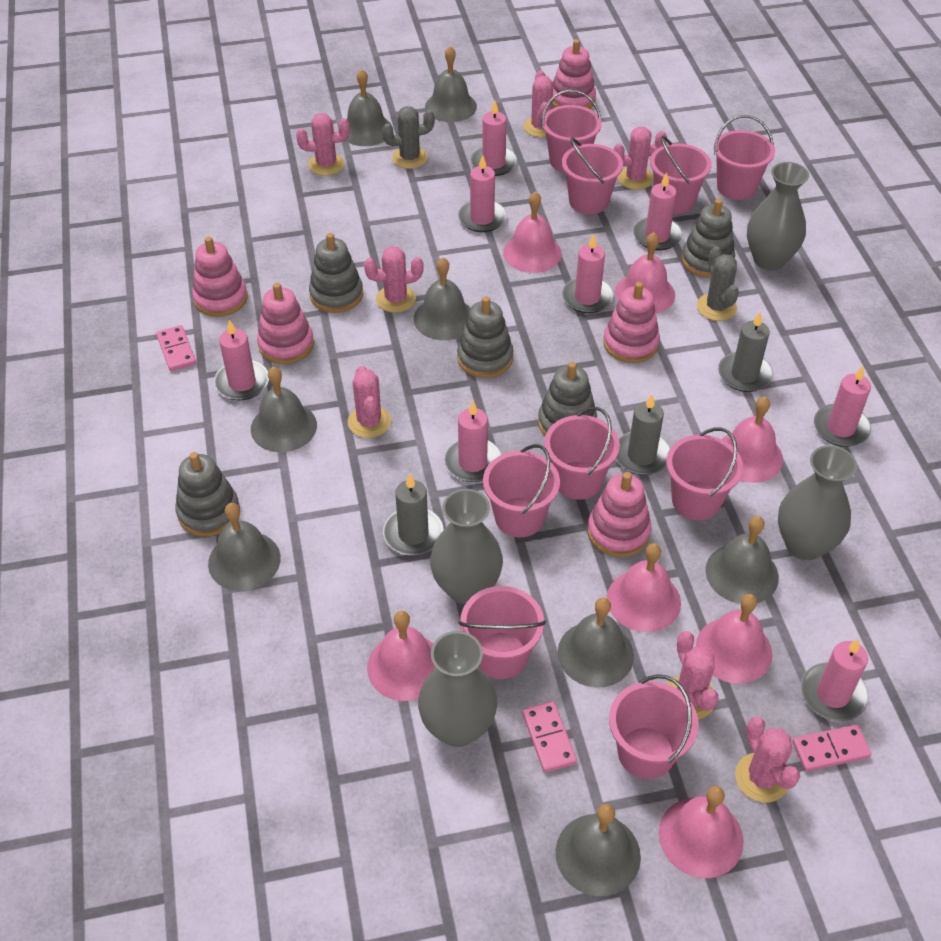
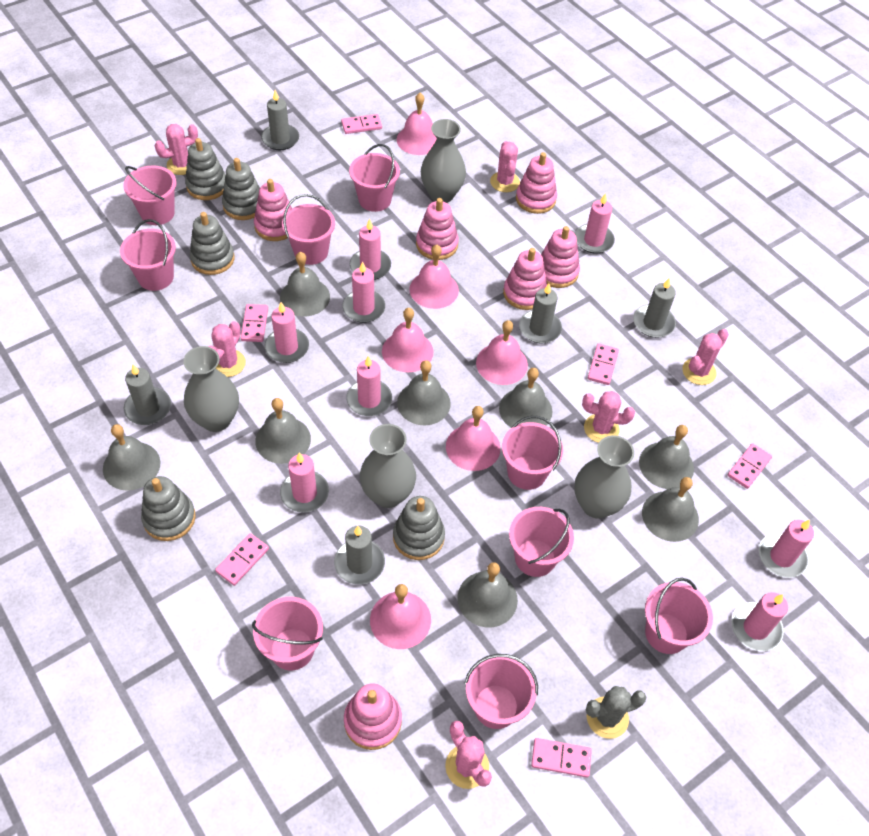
grey cactus: 2 -> 1
grey candle: 3 -> 5
pink bell: 7 -> 6
pink cactus: 7 -> 6
pink domino: 3 -> 6
pink stacking toy: 5 -> 6

